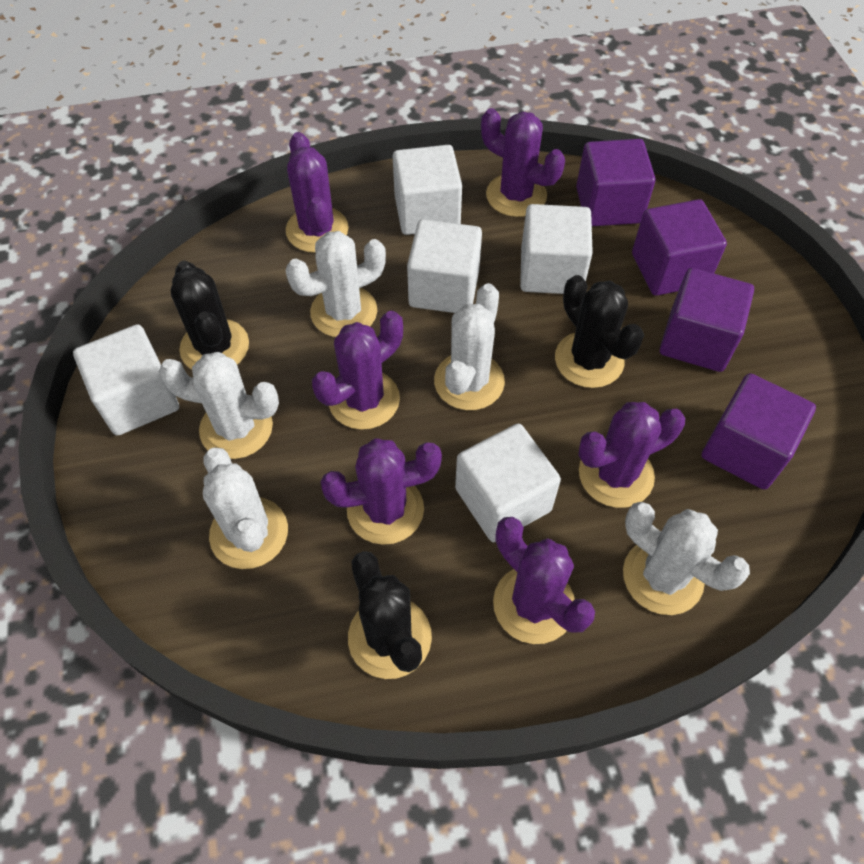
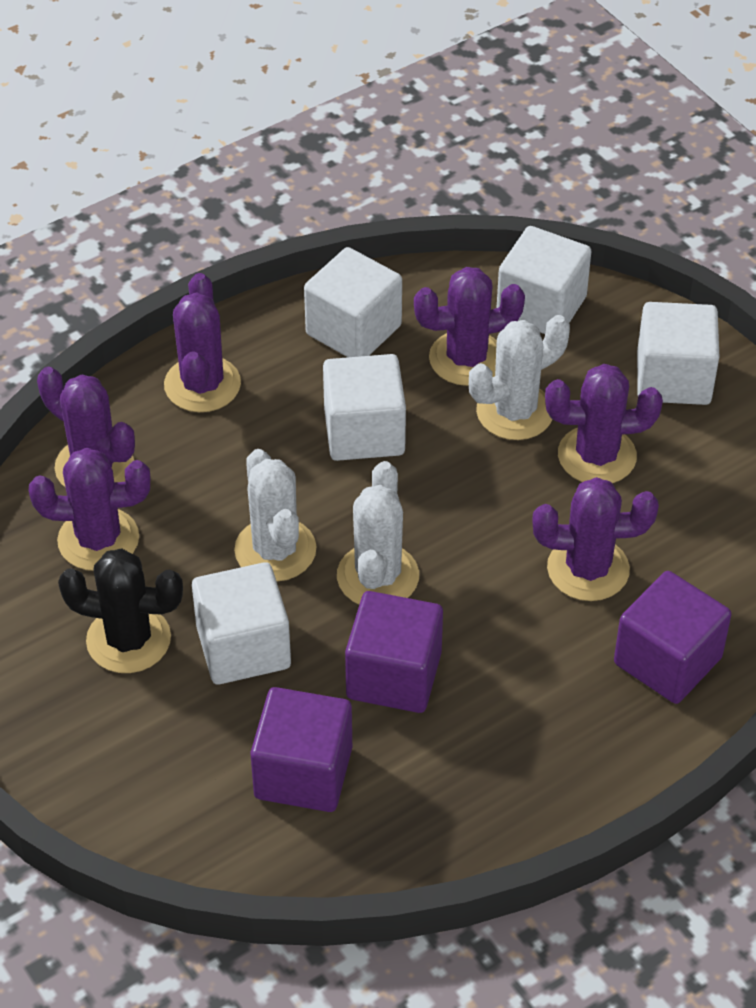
black cactus: 3 -> 1
purple cube: 4 -> 3
white cactus: 5 -> 3

